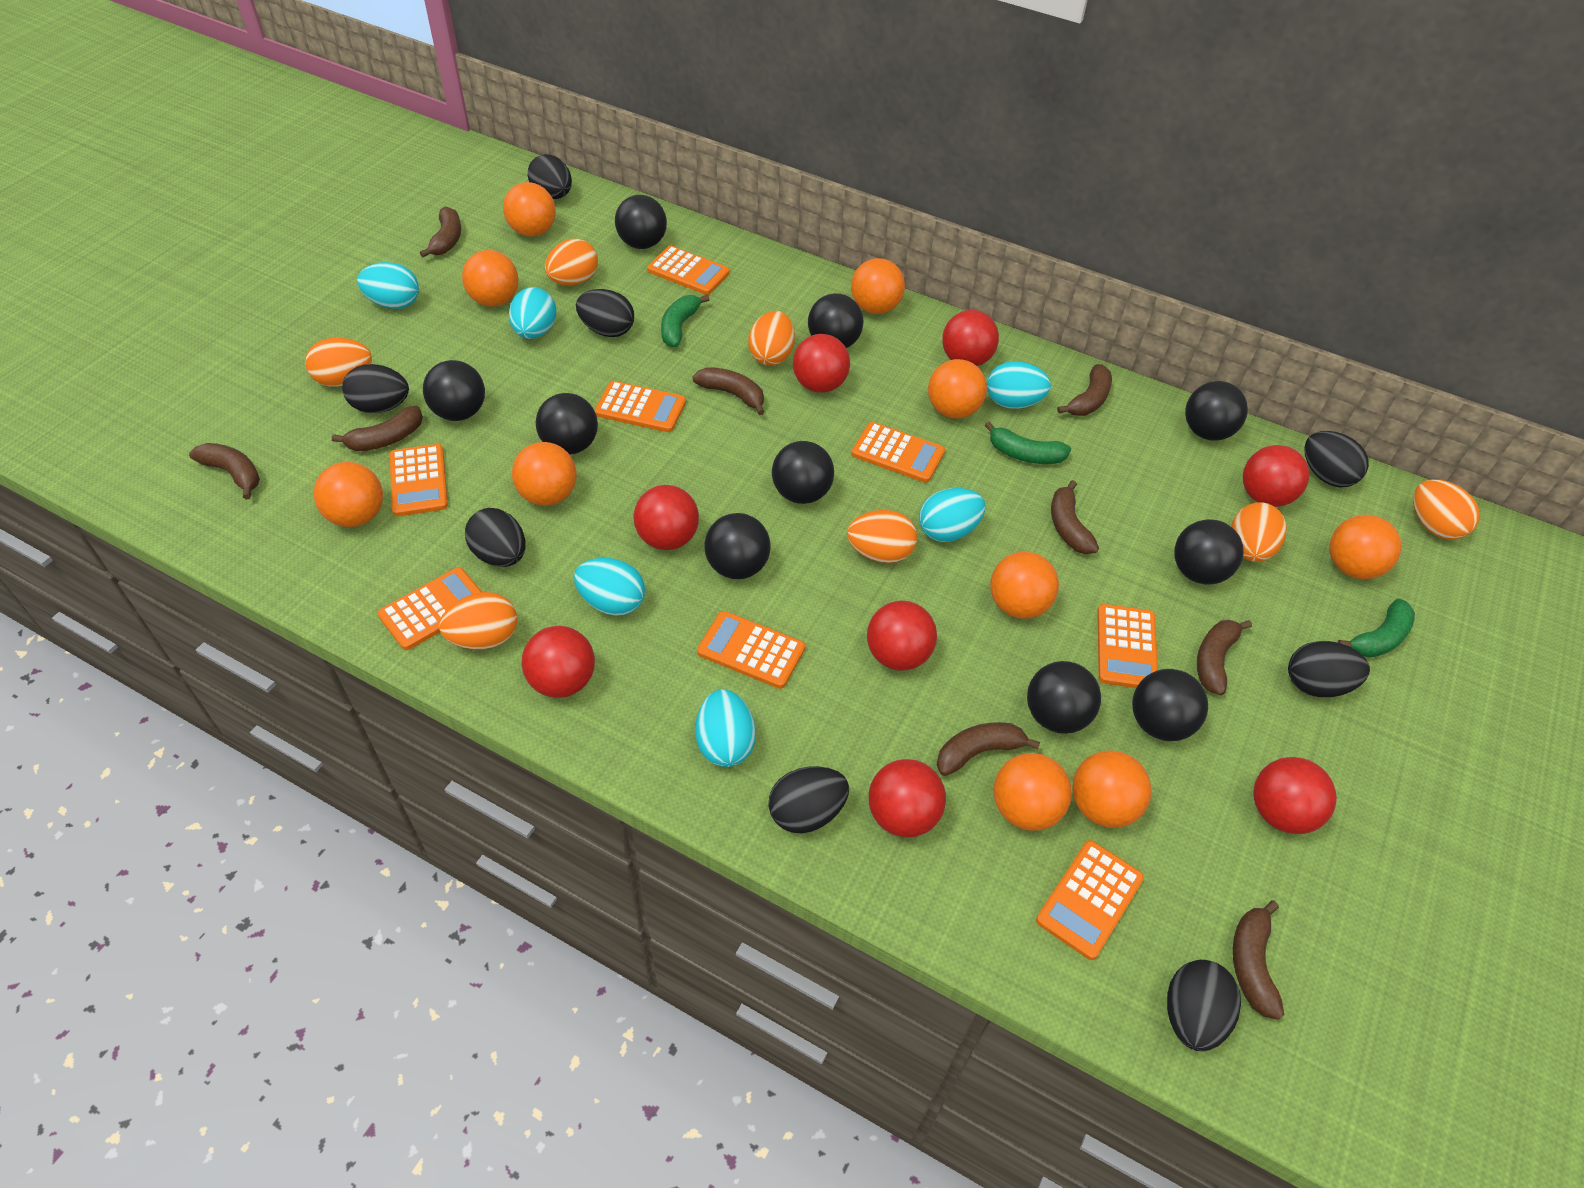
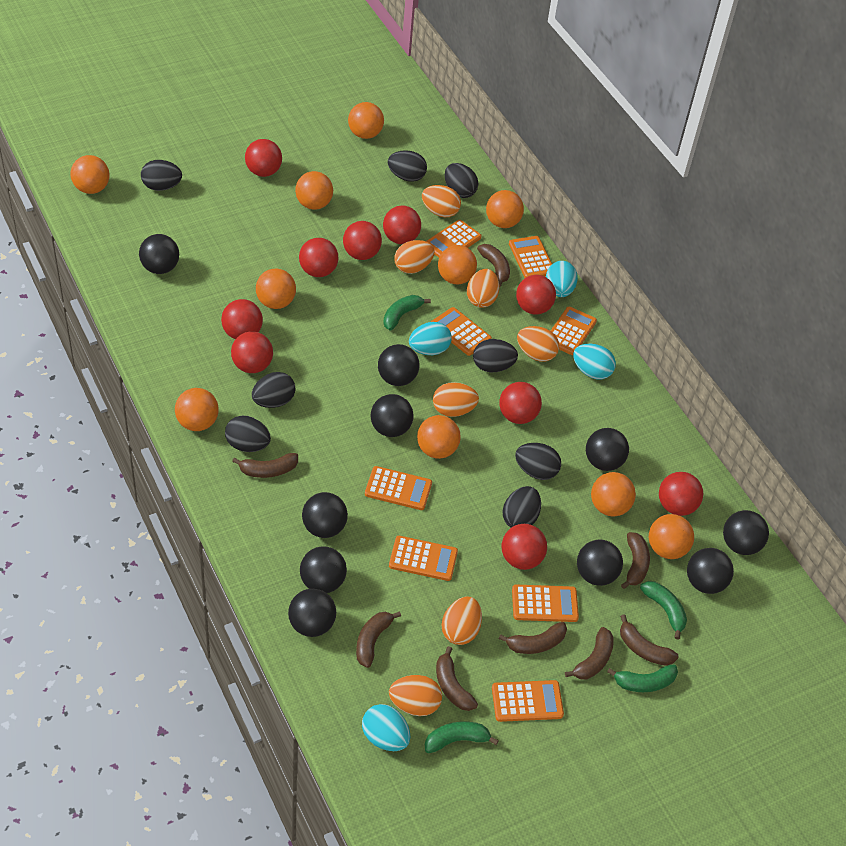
brown banana: 9 -> 8
green banana: 3 -> 4
red ball: 8 -> 10
turquoise egg: 6 -> 4

